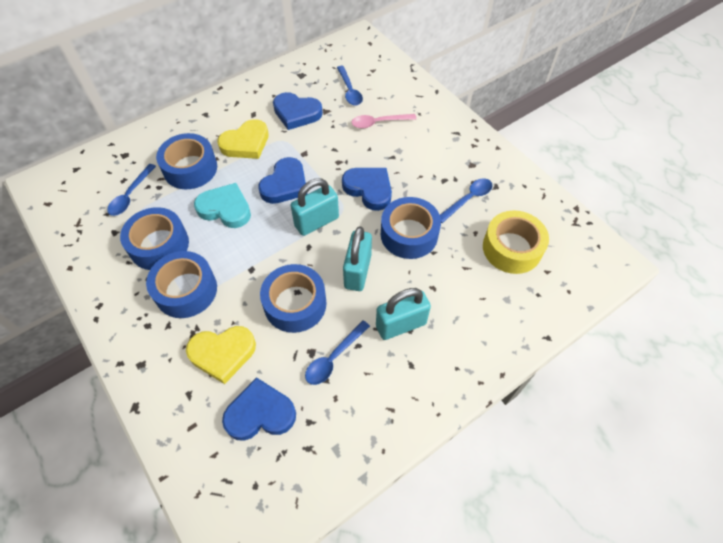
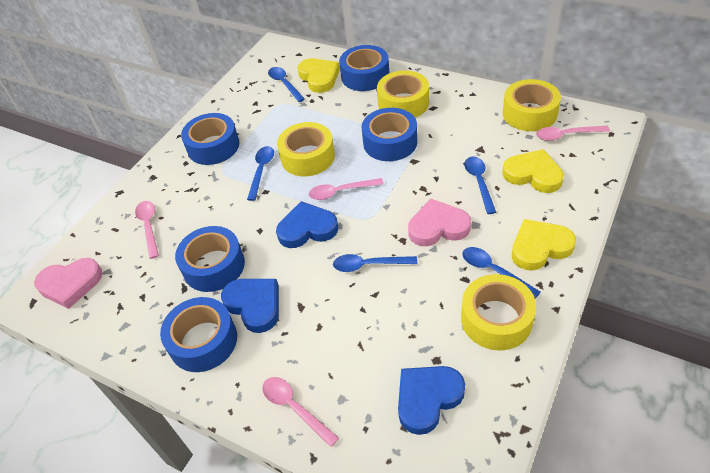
blue heart: 4 -> 3
blue spoon: 4 -> 5
pink heart: 0 -> 2
pink spoon: 1 -> 4
turquoise heart: 1 -> 0
turquoise padlock: 3 -> 0
yellow heart: 2 -> 3
yellow tape: 1 -> 4

